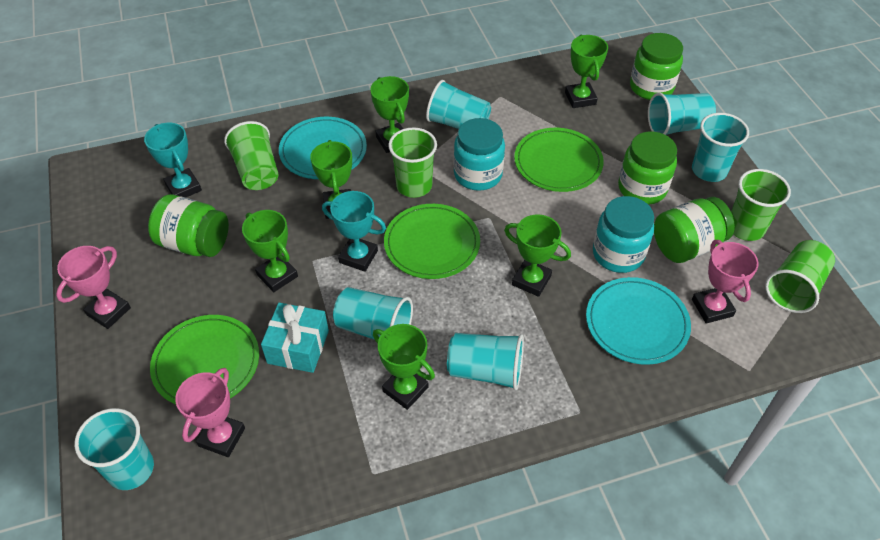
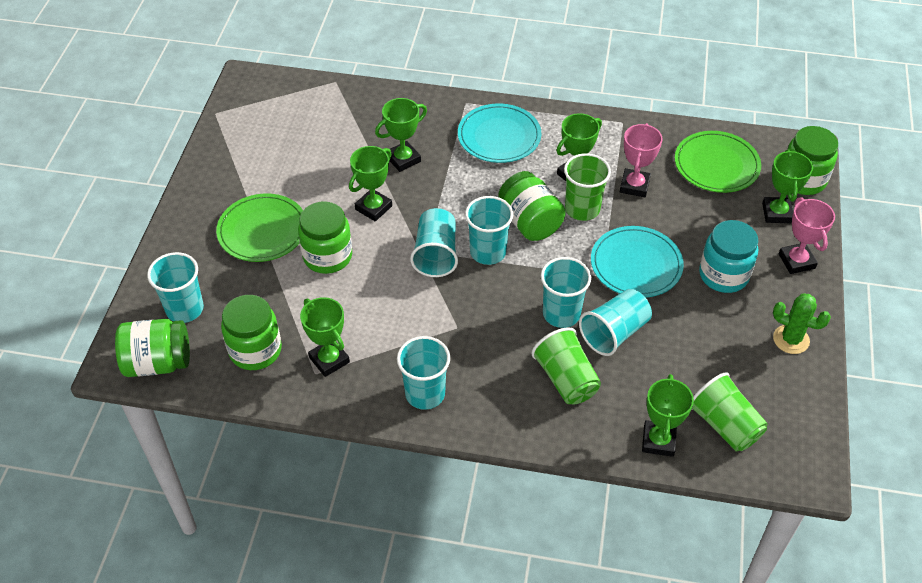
green cactus: 0 -> 1
green cup: 4 -> 3
green jar: 4 -> 5
green plate: 3 -> 2
pink trophy: 3 -> 2
turquoise gift: 1 -> 0
turquoise jar: 2 -> 1
turquoise trophy: 2 -> 0

